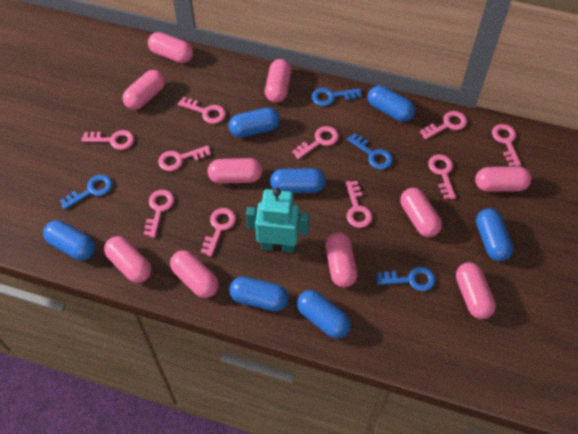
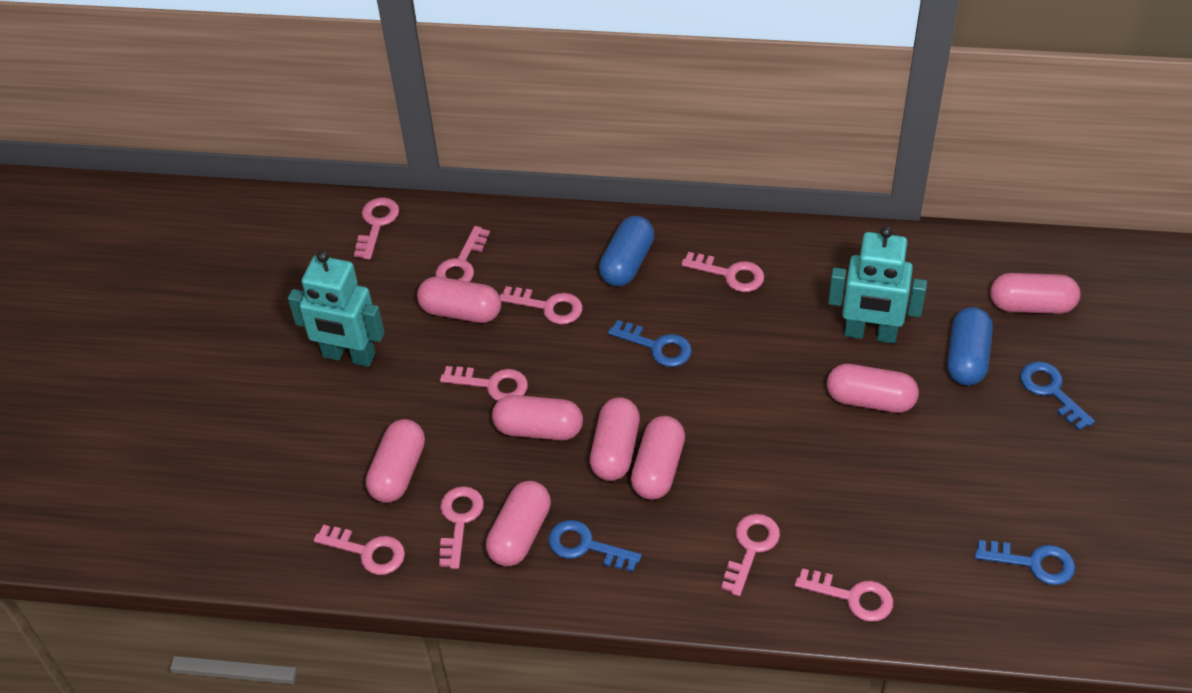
blue capsule: 7 -> 2
pink capsule: 10 -> 8
pink key: 10 -> 9
turquoise robot: 1 -> 2

